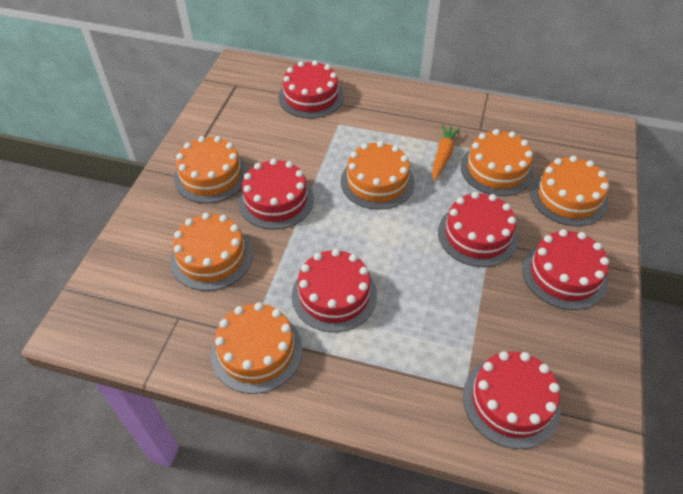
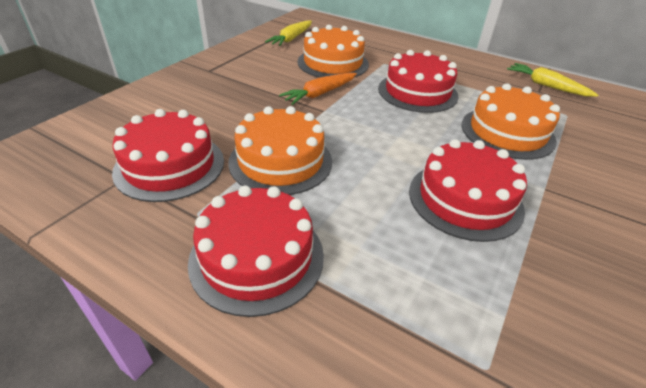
orange cake: 6 -> 3
red cake: 6 -> 4
yellow carrot: 0 -> 2

